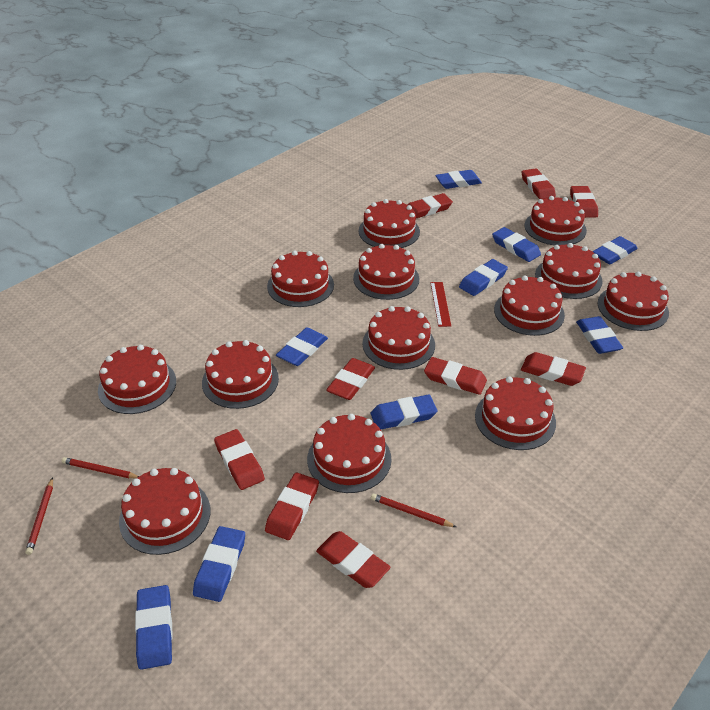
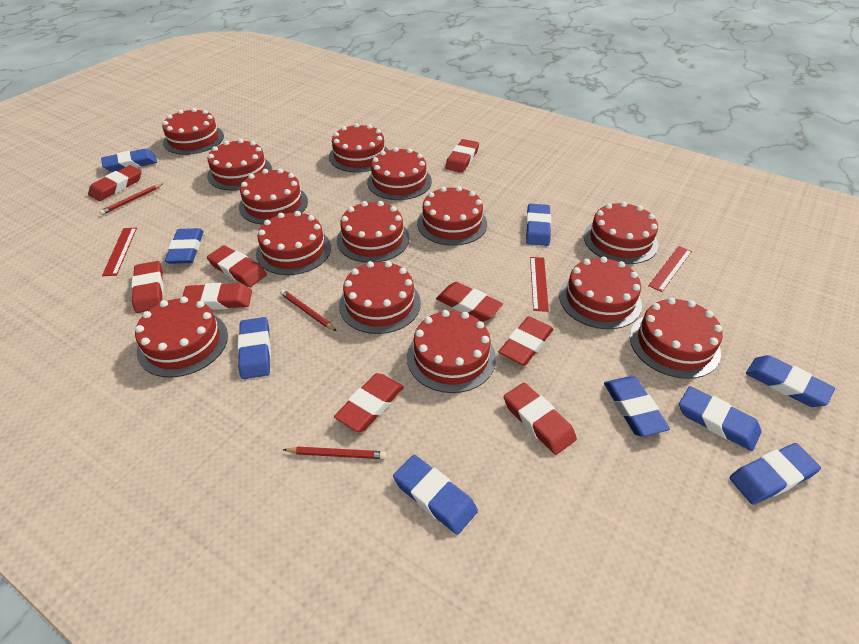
red cake: 13 -> 14
red ruler: 1 -> 3

